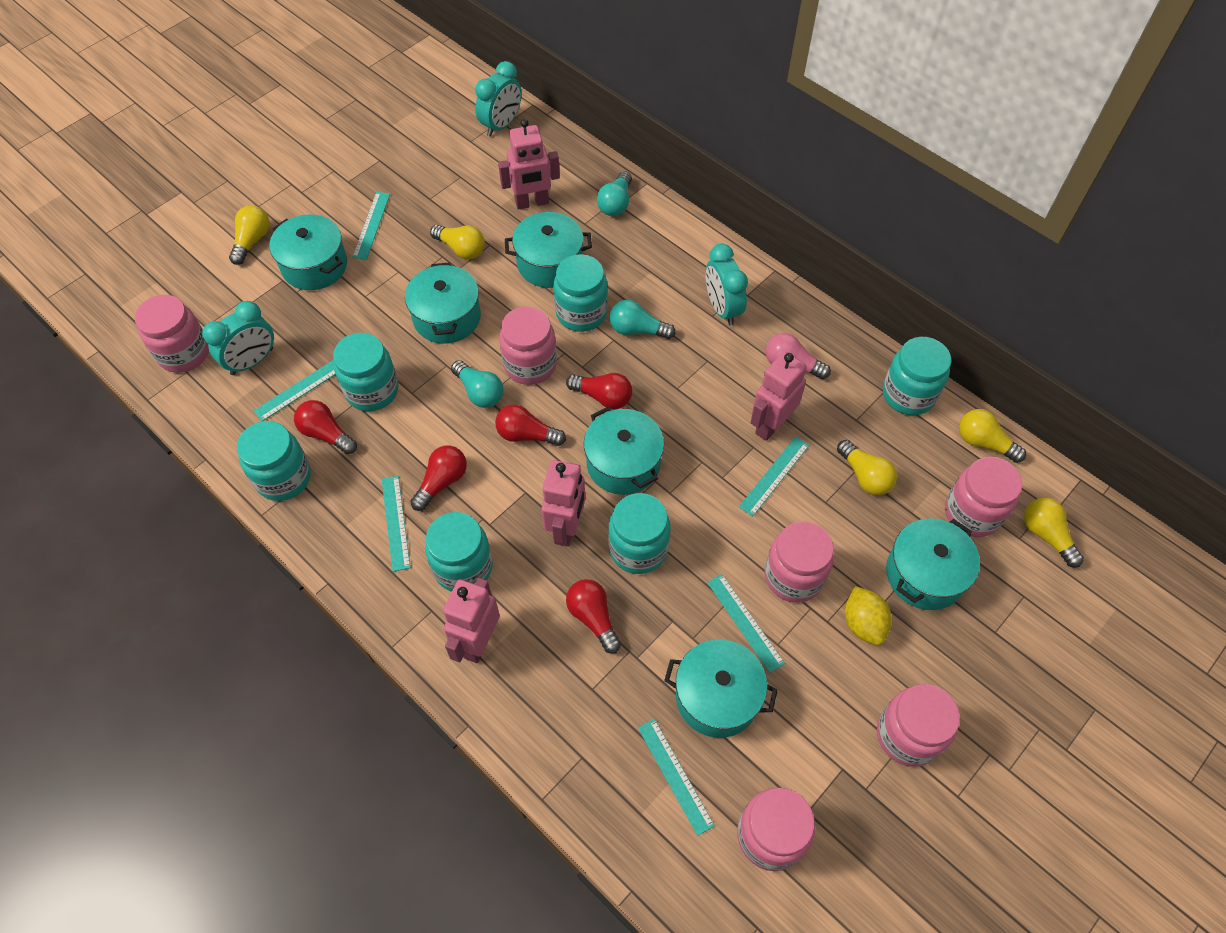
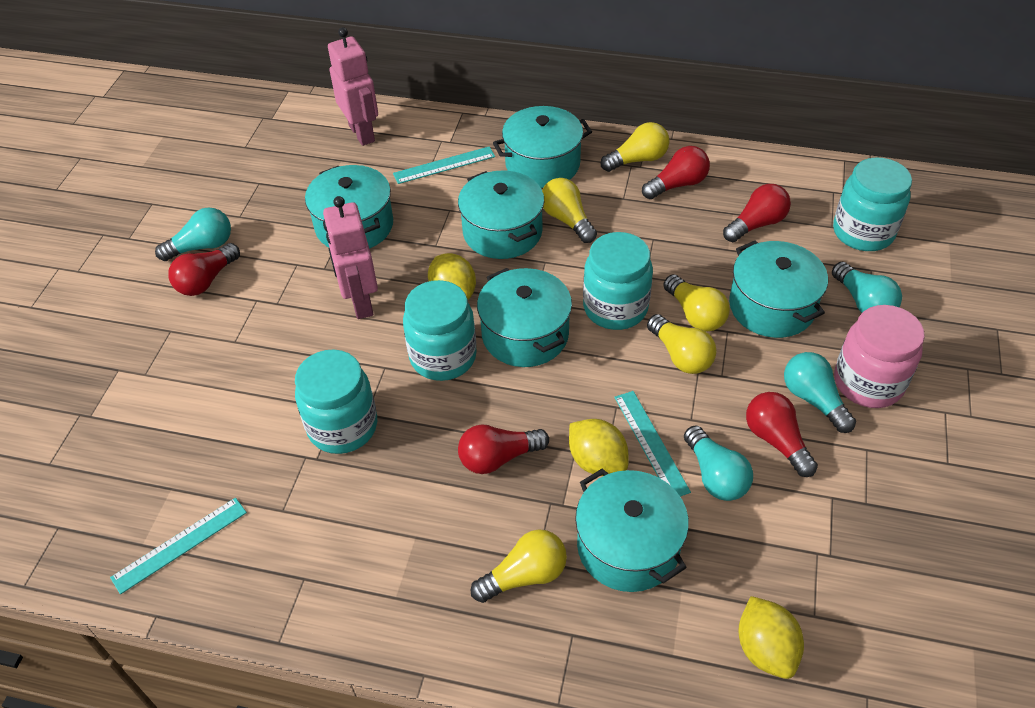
pink jar: 6 -> 1
pink light bulb: 1 -> 0
pink robot: 4 -> 2
turquoise clock: 3 -> 0
turquoise jar: 6 -> 4
turquoise light bulb: 3 -> 4
turquoise ruler: 6 -> 3
yellow lemon: 1 -> 3

